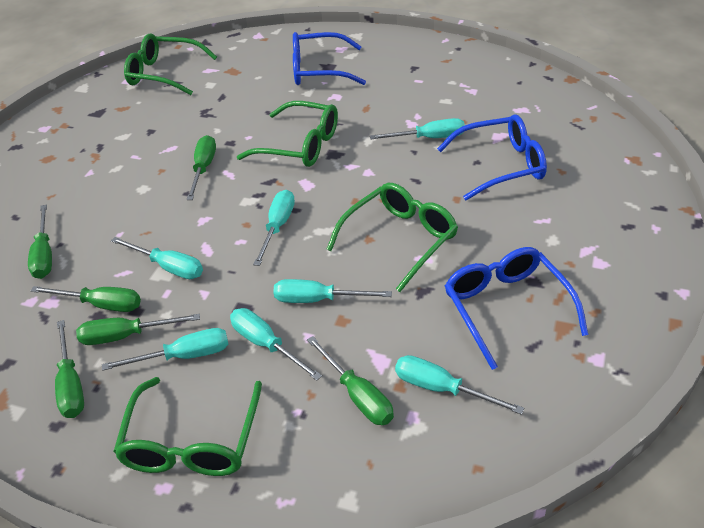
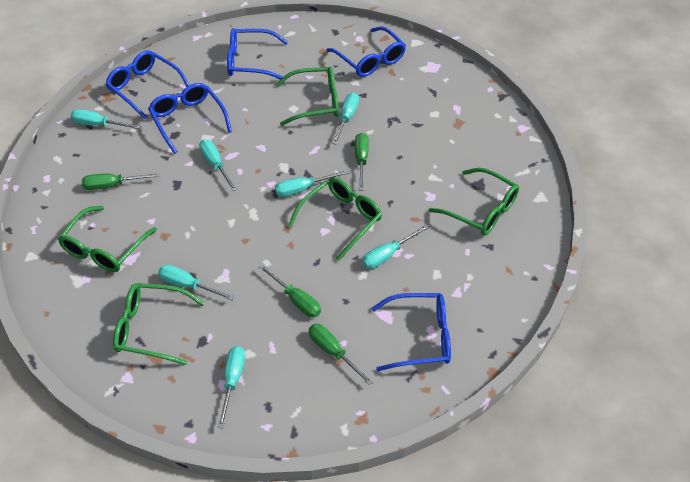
blue glasses: 3 -> 5
green glasses: 4 -> 5
green screwdriver: 6 -> 4

